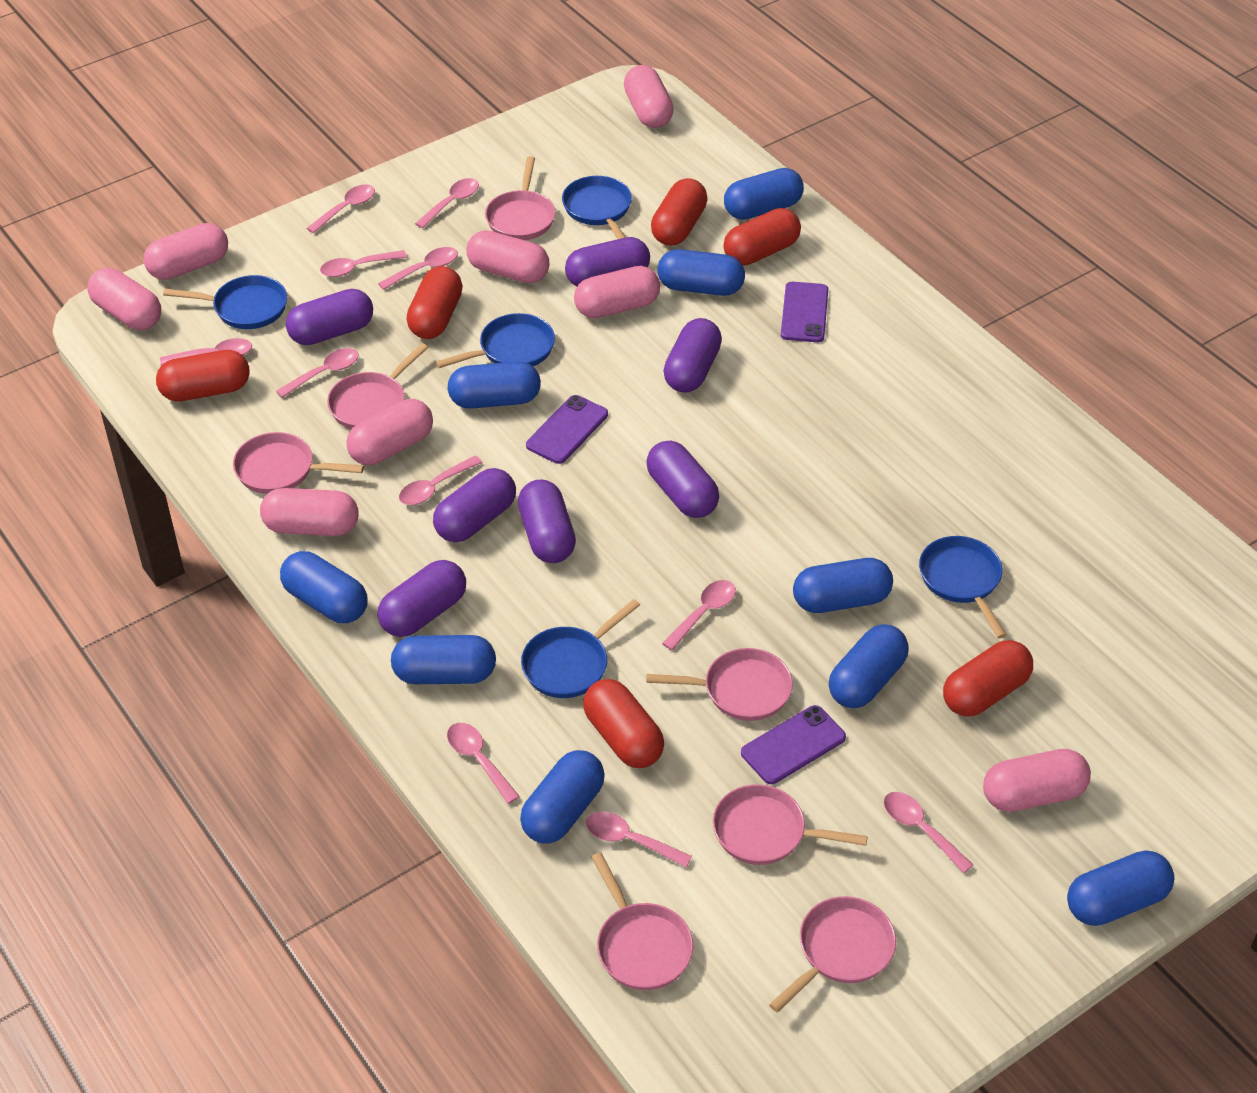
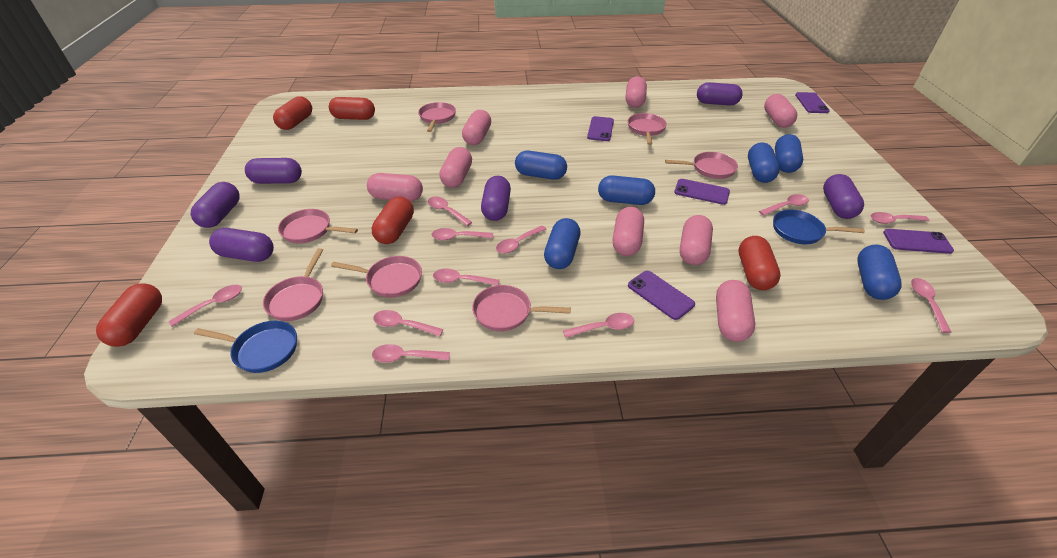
blue capsule: 9 -> 6
blue pan: 5 -> 2
purple capsule: 7 -> 6
purple phone: 3 -> 5
red capsule: 6 -> 5

